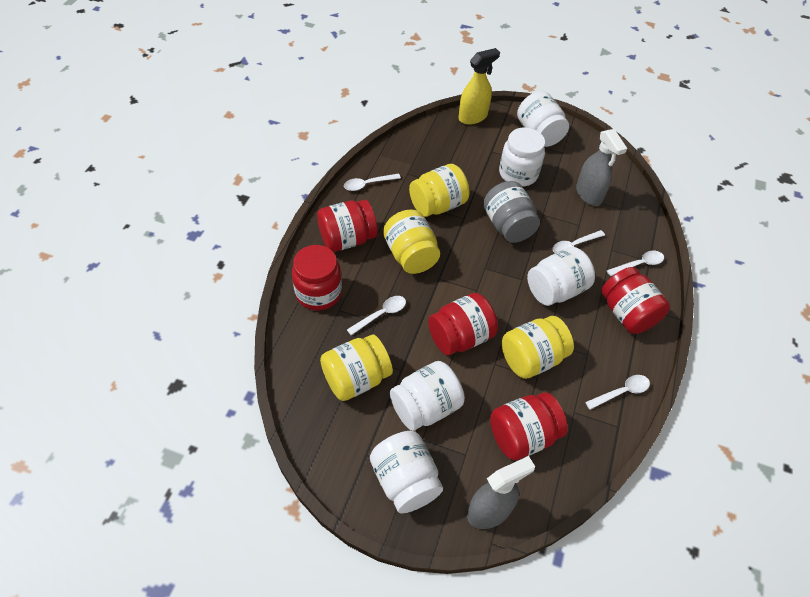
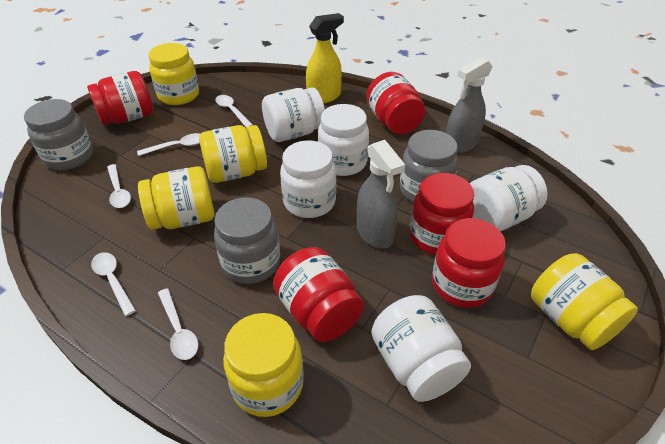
grey jar: 1 -> 3
yellow jar: 4 -> 5

